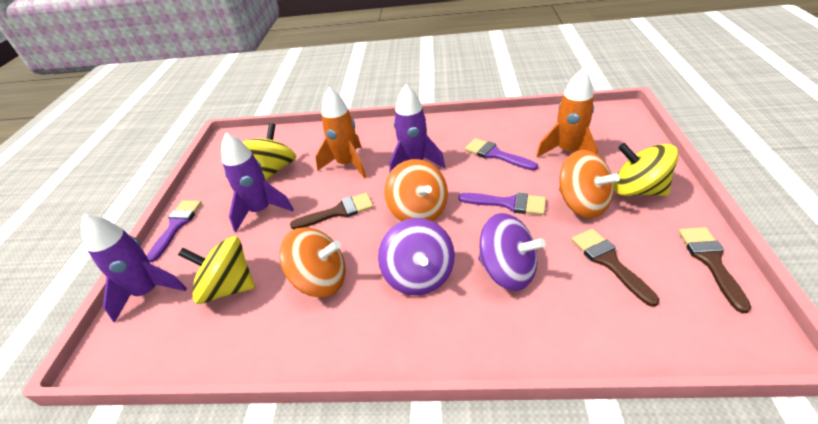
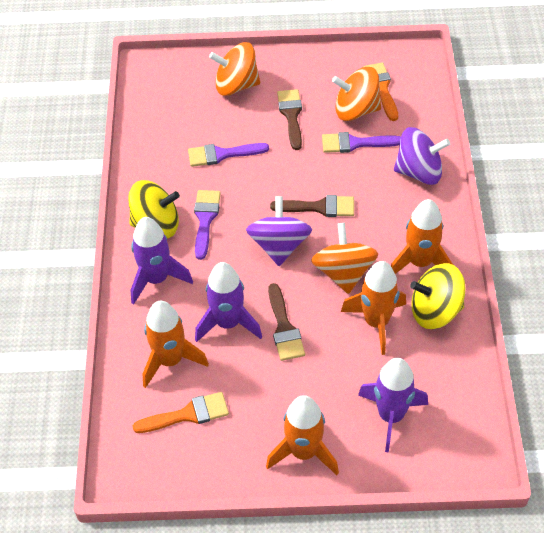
orange brush: 0 -> 2
orange rocket: 2 -> 4
yellow spinning top: 3 -> 2

